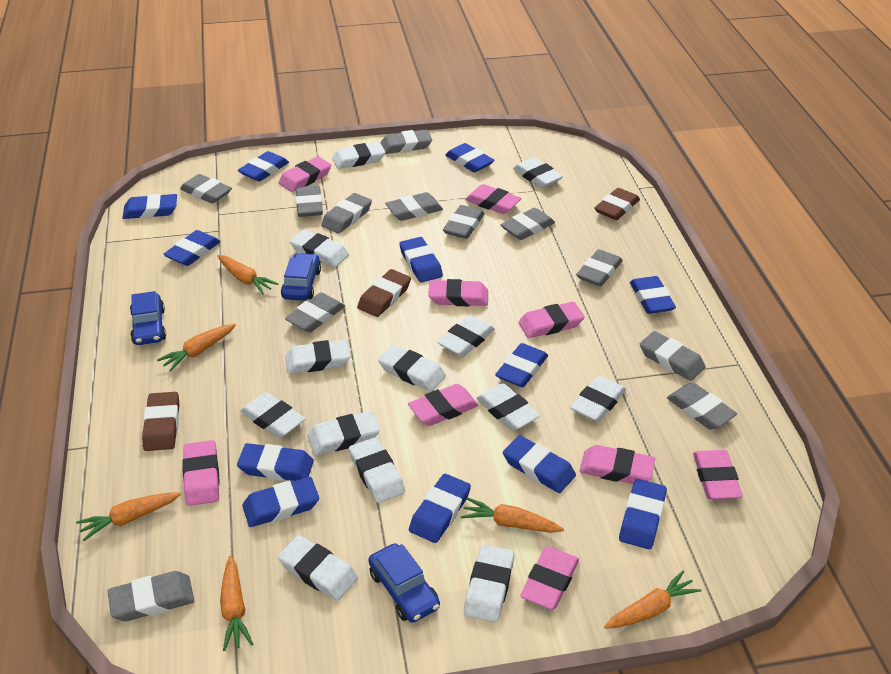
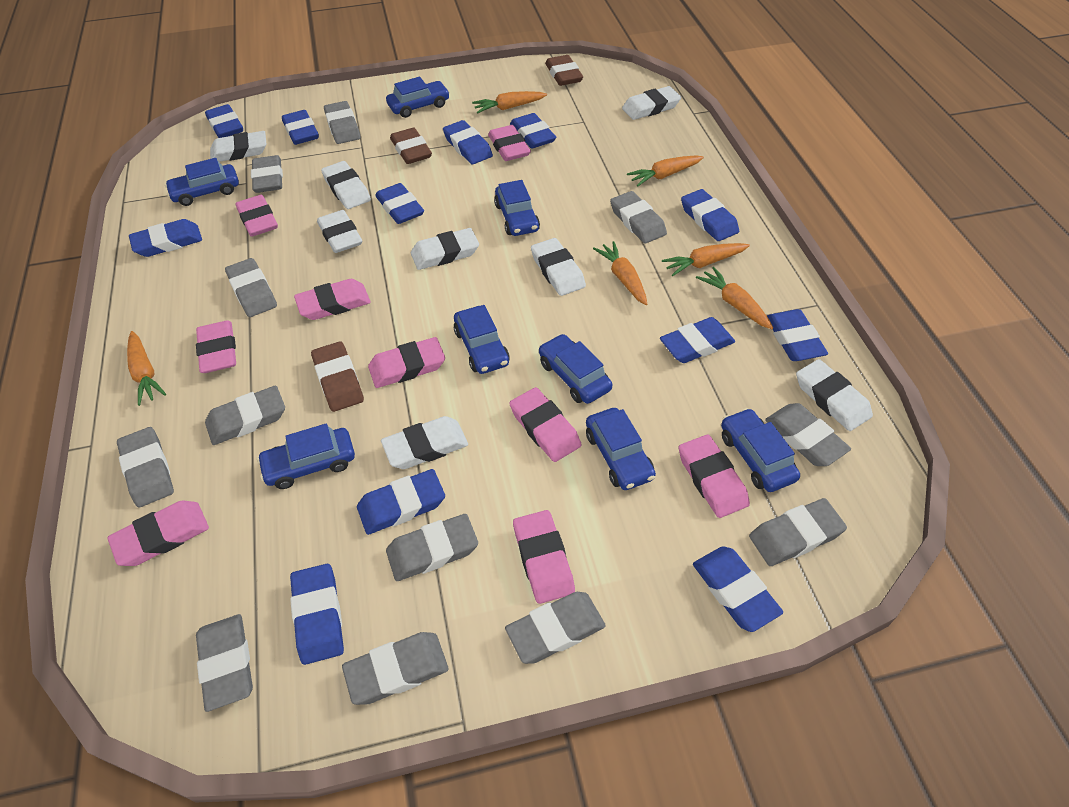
blue car: 3 -> 8
white eraser: 13 -> 8

